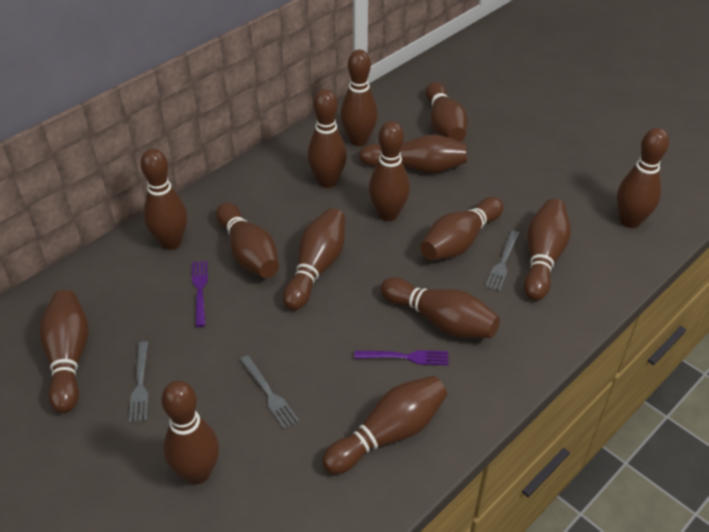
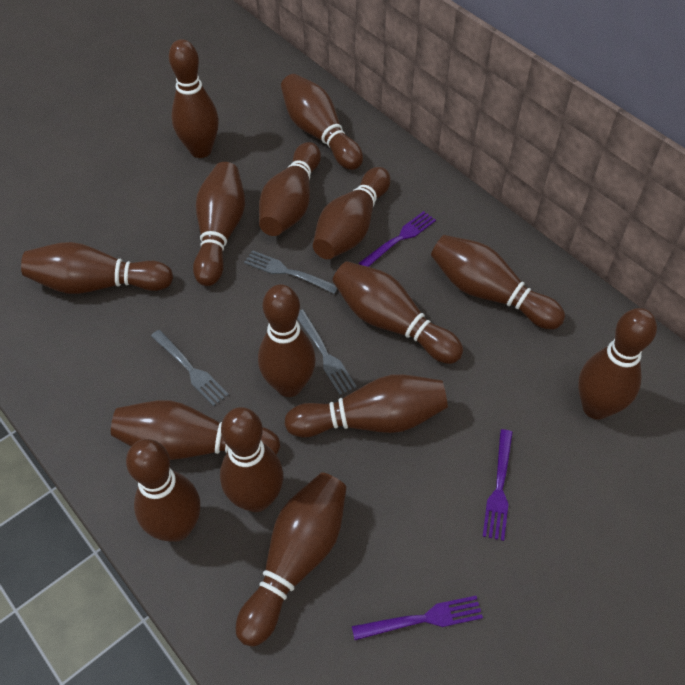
purple fork: 2 -> 3

